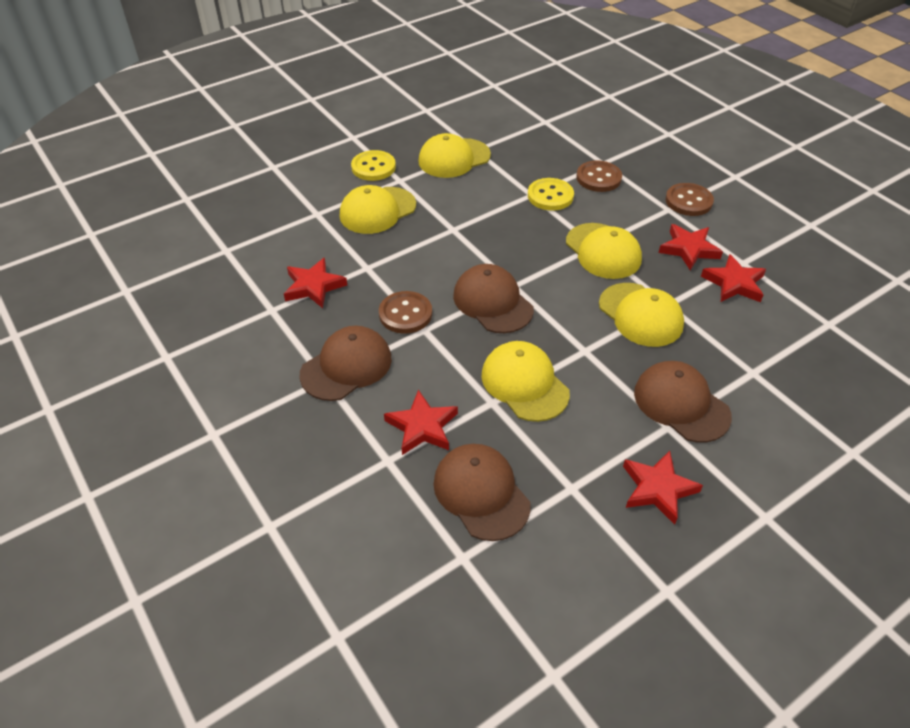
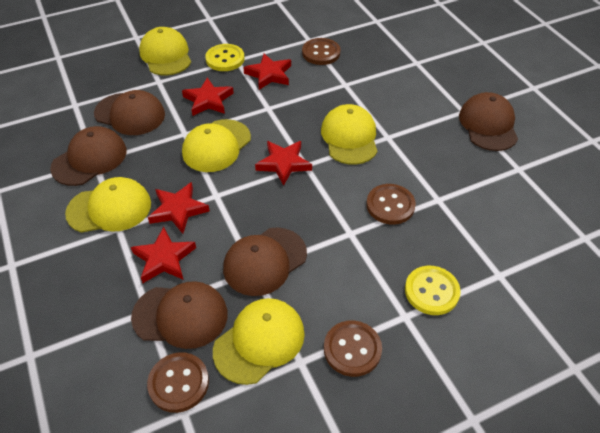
brown button: 3 -> 4
brown cap: 4 -> 5

